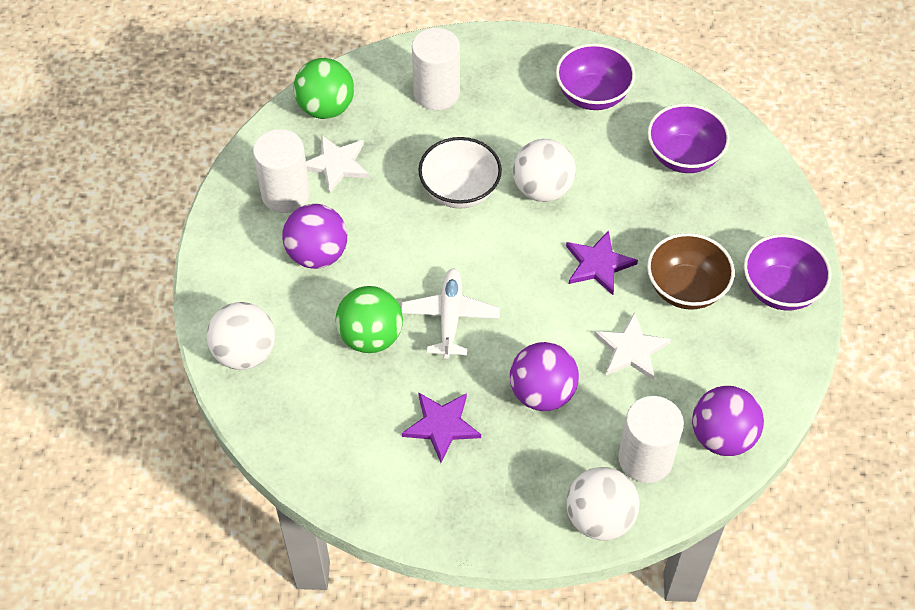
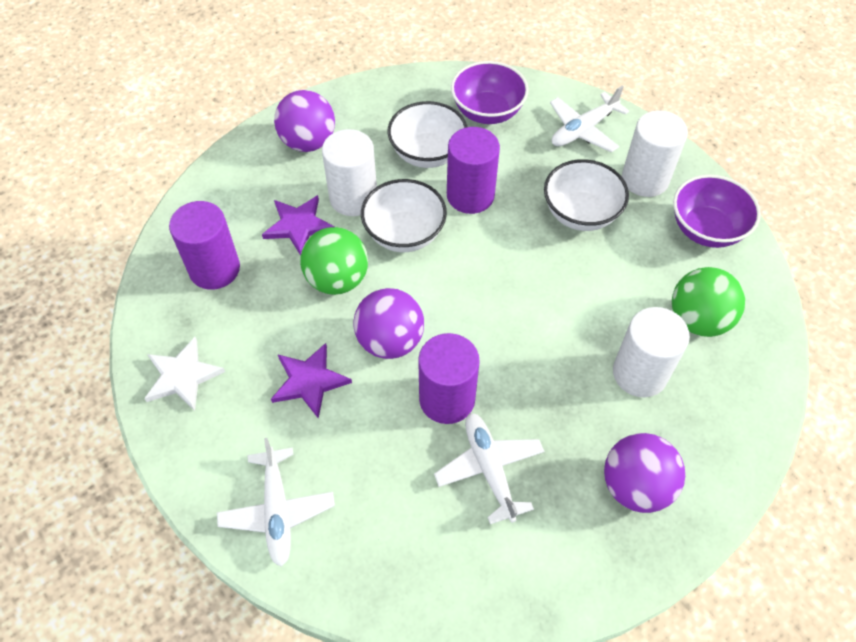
brown bowl: 1 -> 0
purple bowl: 3 -> 2
purple cylinder: 0 -> 3
white ball: 3 -> 0
white bowl: 1 -> 3
white plane: 1 -> 3
white star: 2 -> 1

